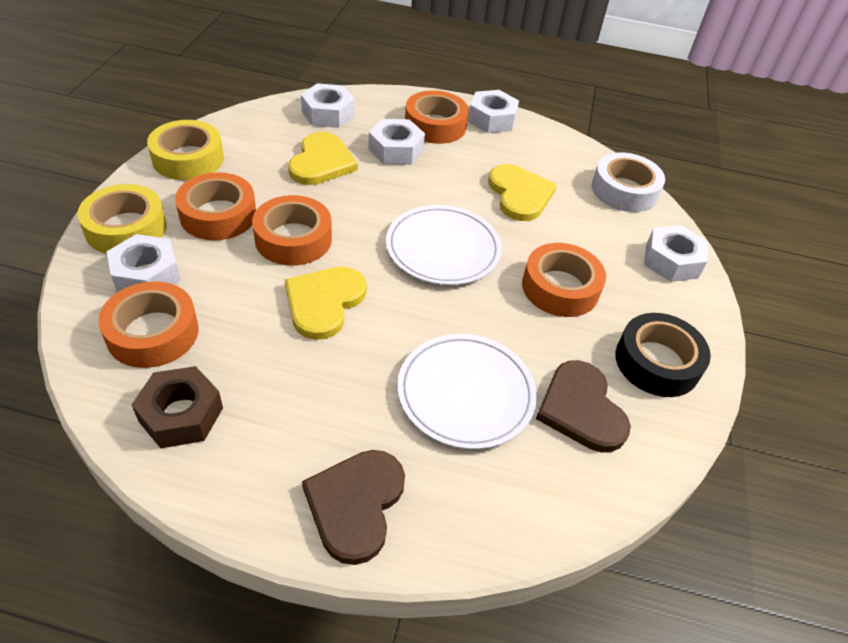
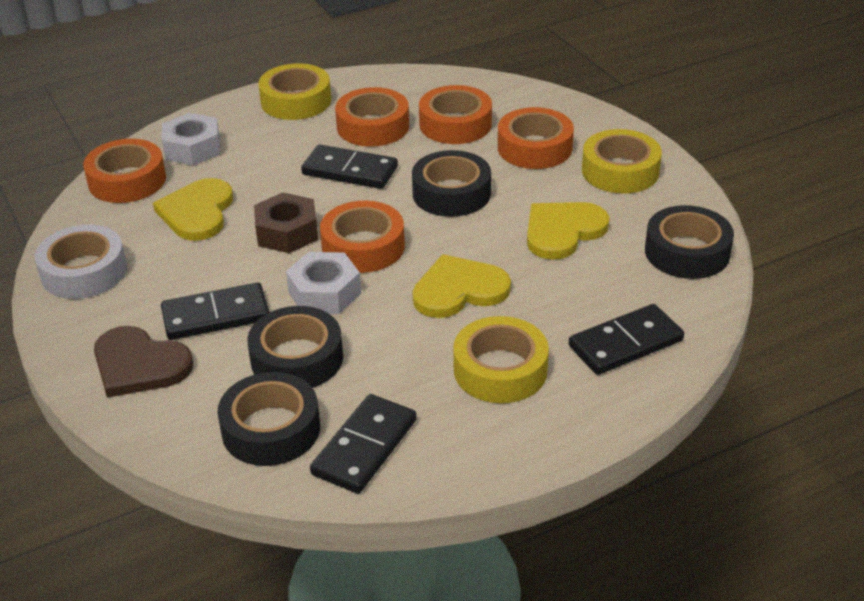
black domino: 0 -> 4
black tape: 1 -> 4
brown heart: 2 -> 1
white nut: 5 -> 2
white plate: 2 -> 0
yellow tape: 2 -> 3

